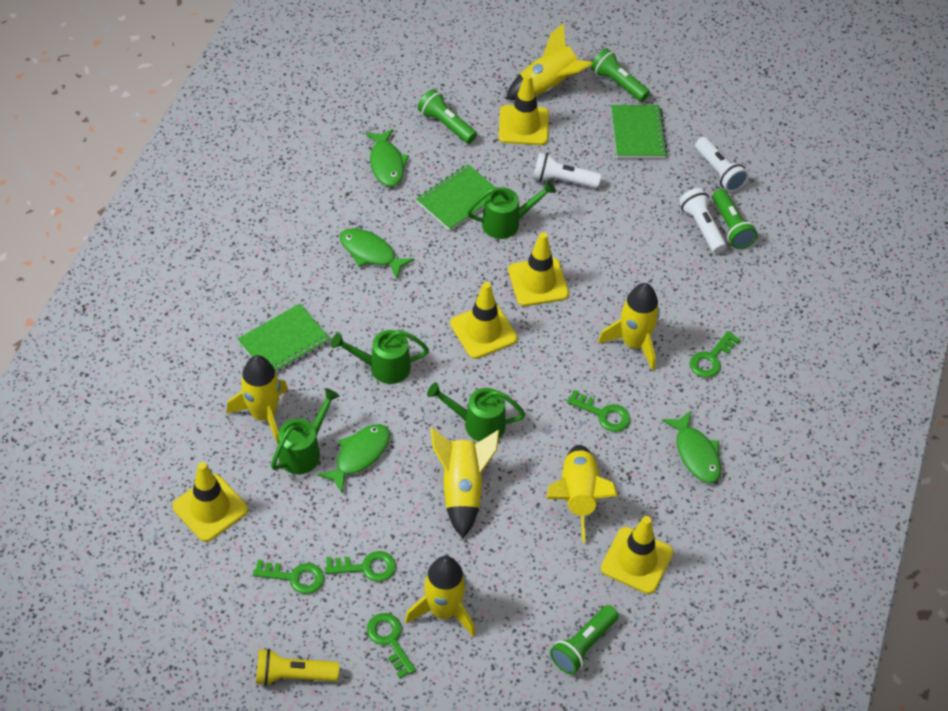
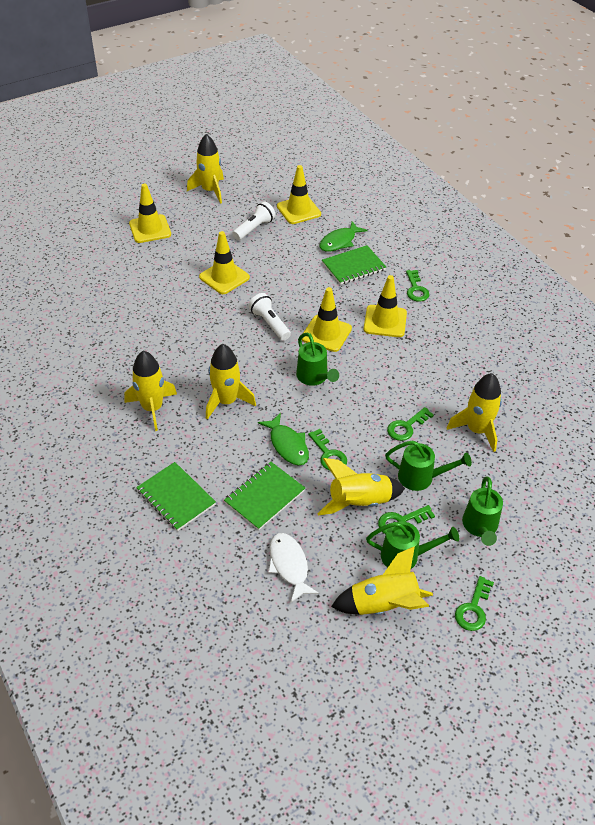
green fish: 4 -> 2
green flashlight: 4 -> 0
white fish: 0 -> 1
white flashlight: 3 -> 2
yellow flashlight: 1 -> 0

